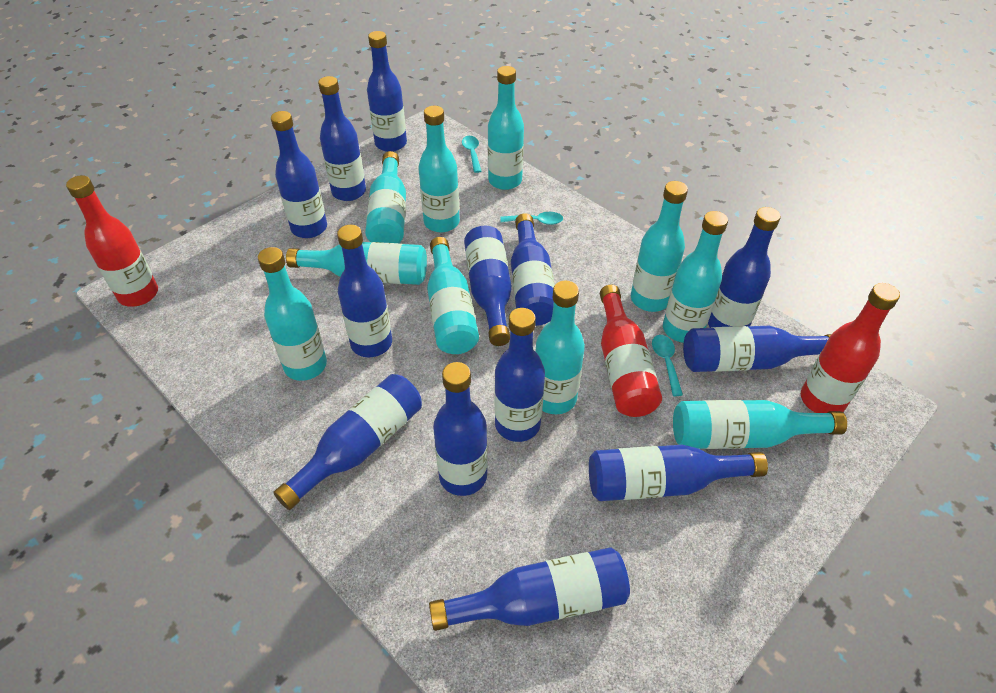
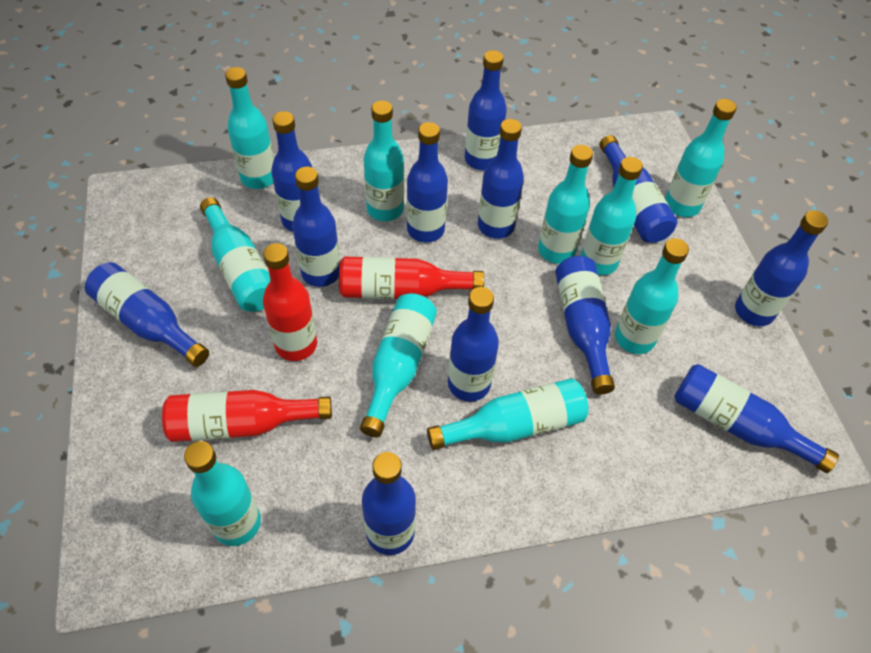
blue bottle: 13 -> 12
turquoise spoon: 3 -> 0

